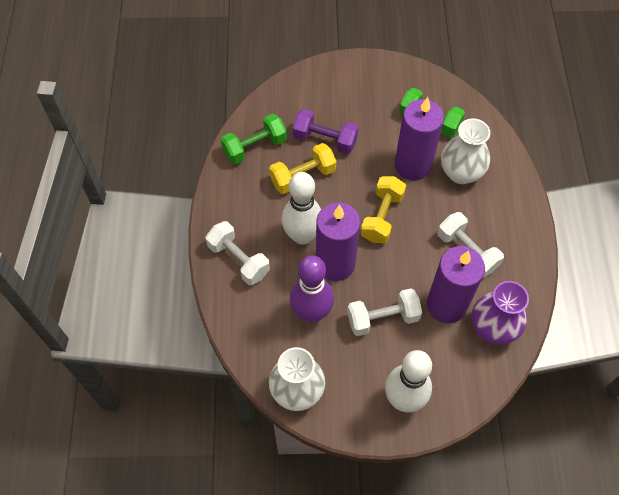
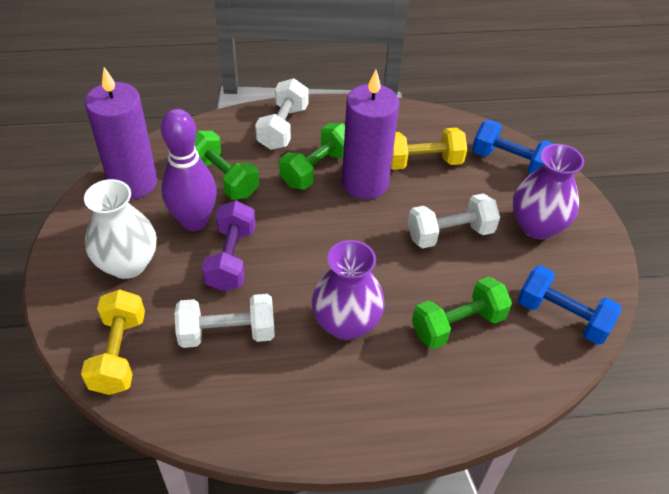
blue dumbbell: 0 -> 2
green dumbbell: 2 -> 3
purple candle: 3 -> 2
purple vase: 1 -> 2
white bowling pin: 2 -> 0
white vase: 2 -> 1

